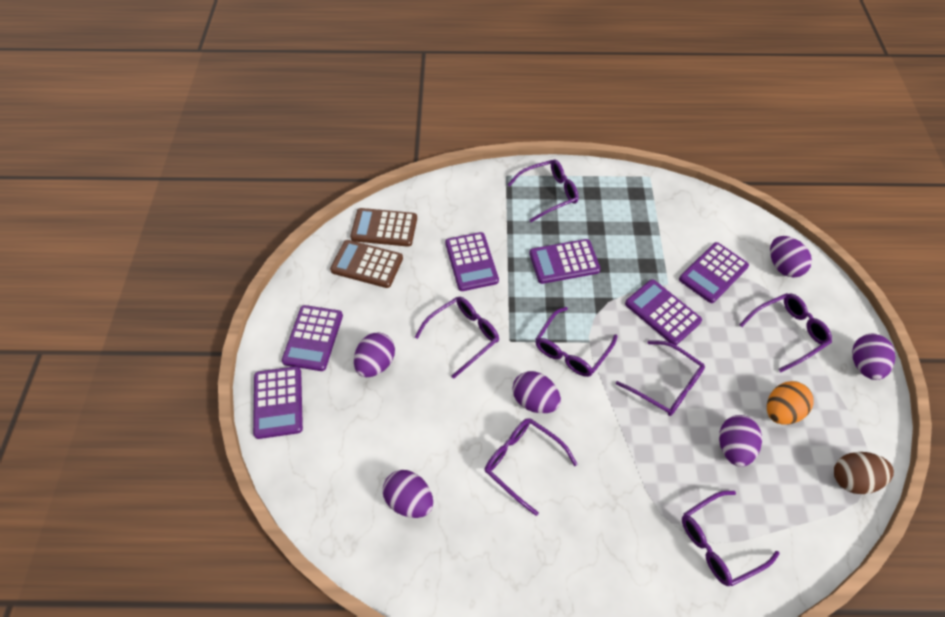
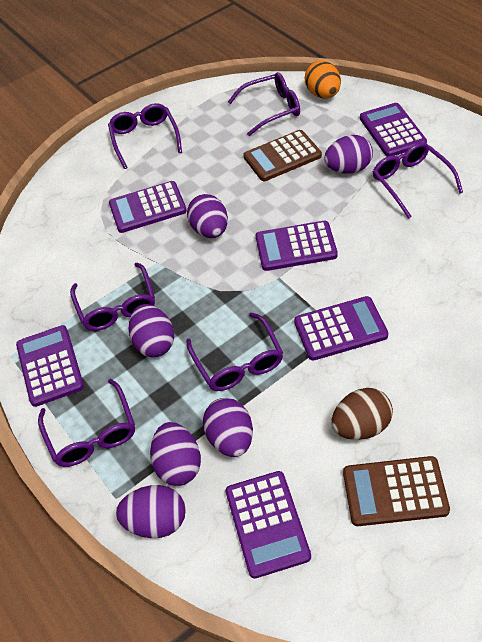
purple glasses: 7 -> 6

